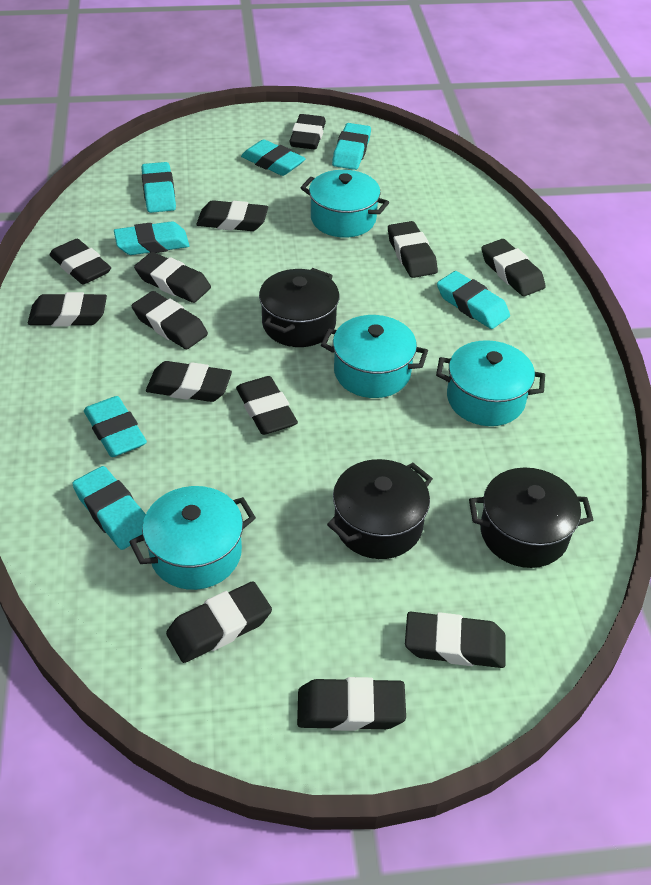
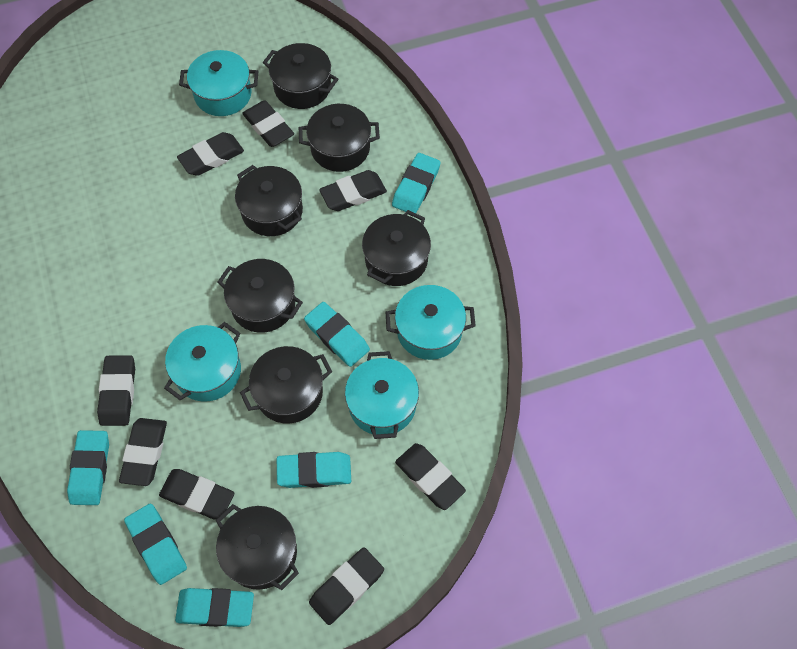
black eraser: 13 -> 8
black pot: 3 -> 7
turquoise eraser: 7 -> 6

